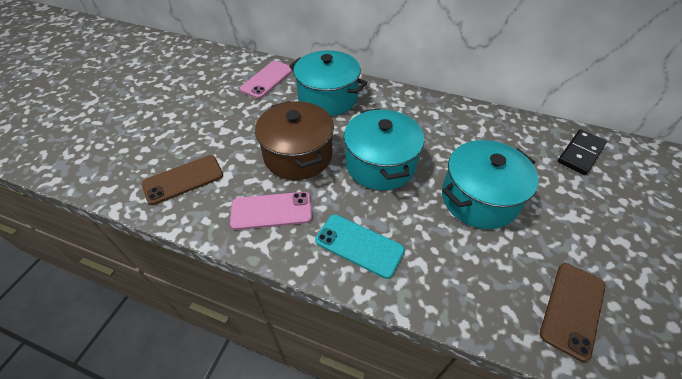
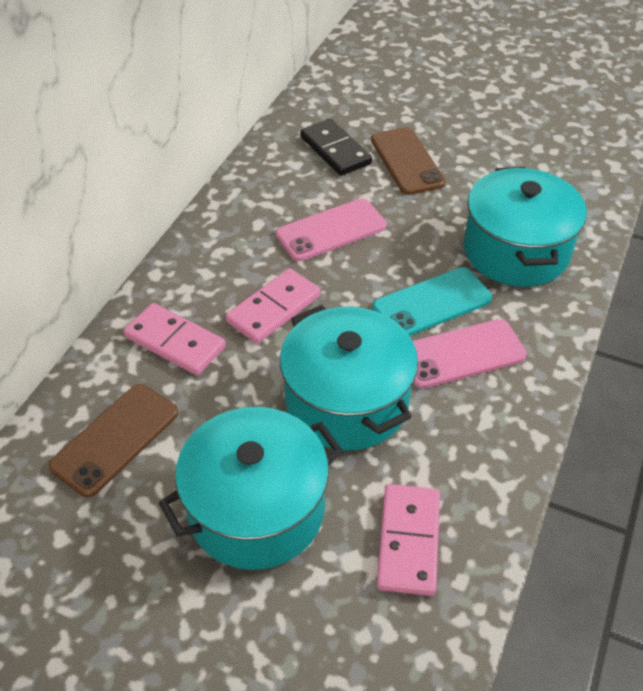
brown pot: 1 -> 0
pink domino: 0 -> 3

